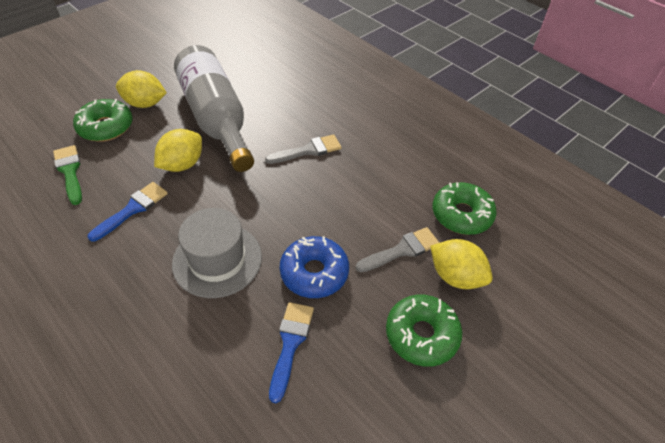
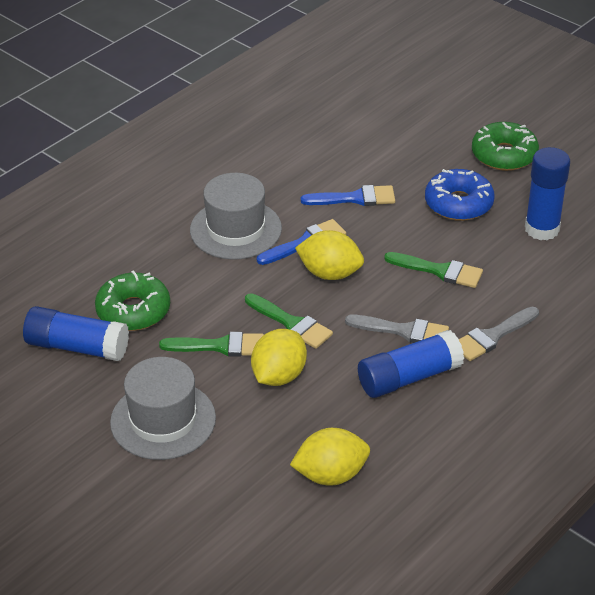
blue glue stick: 0 -> 3
green brush: 1 -> 3
green donut: 3 -> 2
grey bottle: 1 -> 0
grey hat: 1 -> 2

